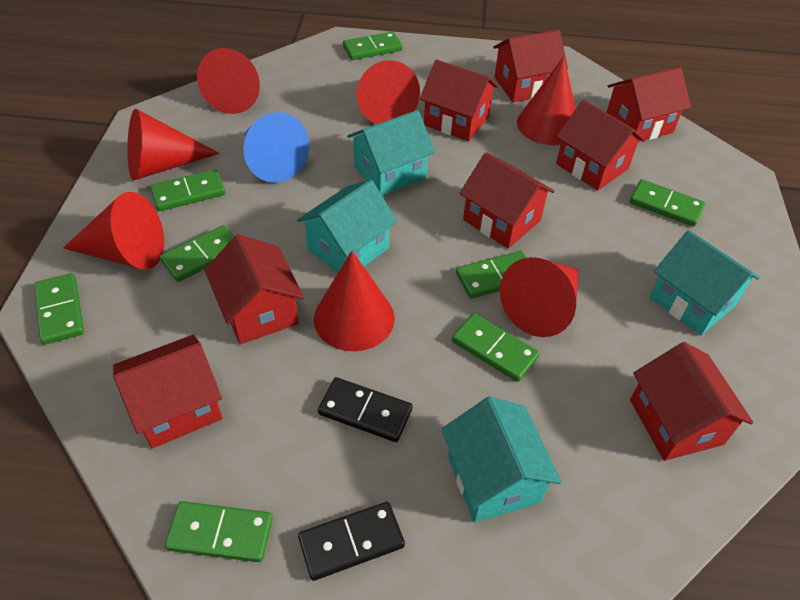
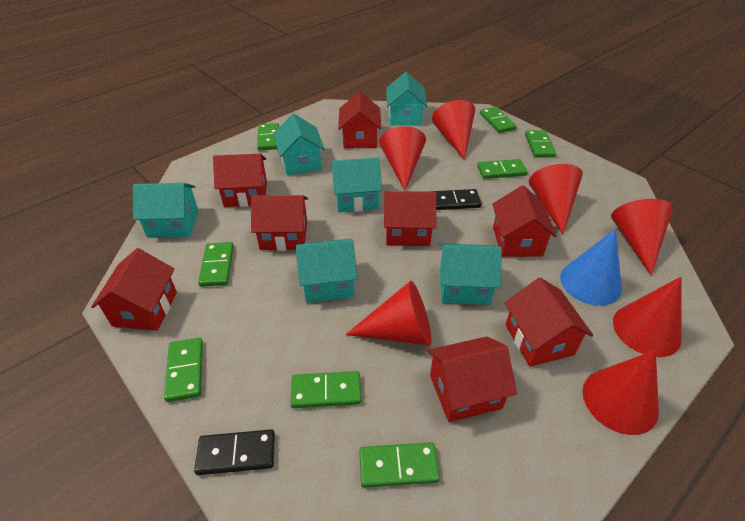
turquoise house: 4 -> 6

